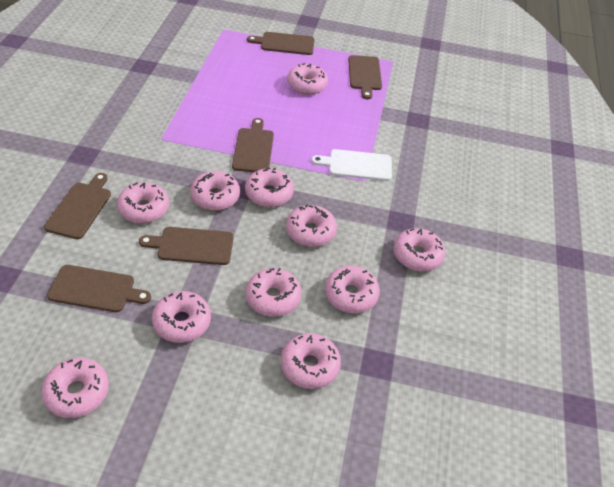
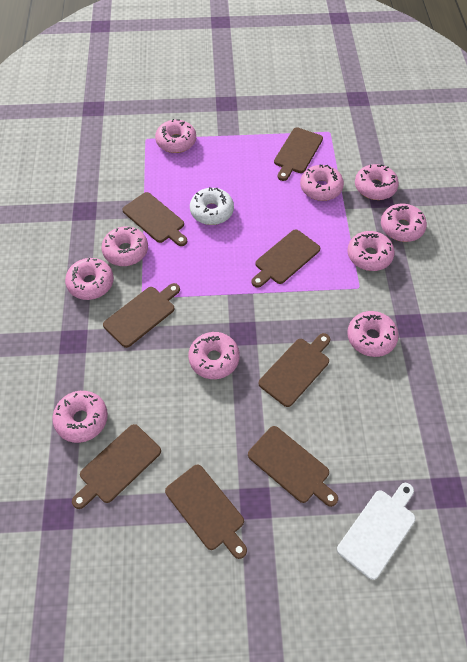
brown cutting board: 6 -> 8
pink donut: 11 -> 10
white donut: 0 -> 1

